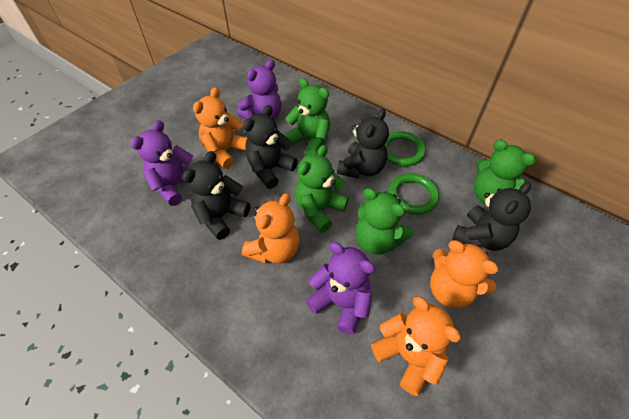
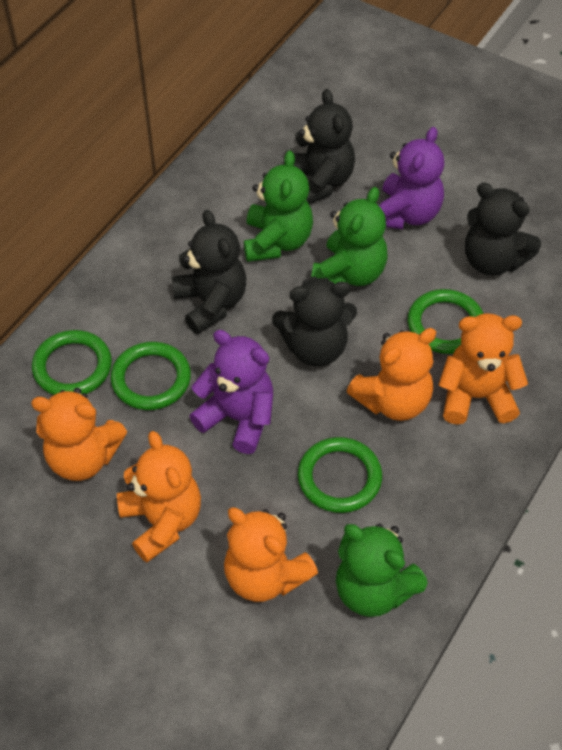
green ring: 2 -> 4
green teddy bear: 4 -> 3
orange teddy bear: 4 -> 5
purple teddy bear: 3 -> 2

